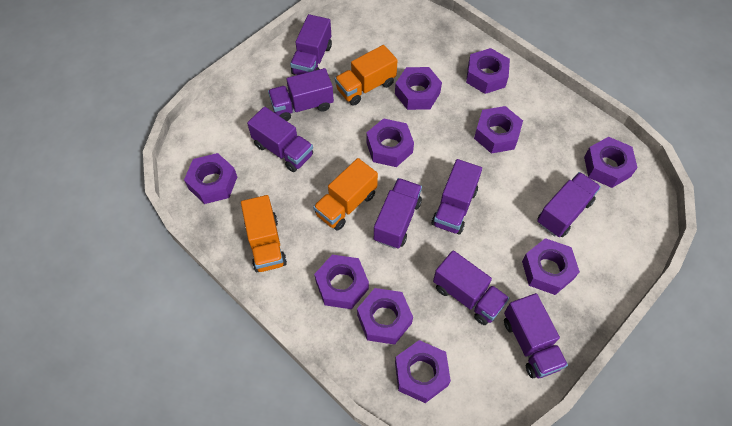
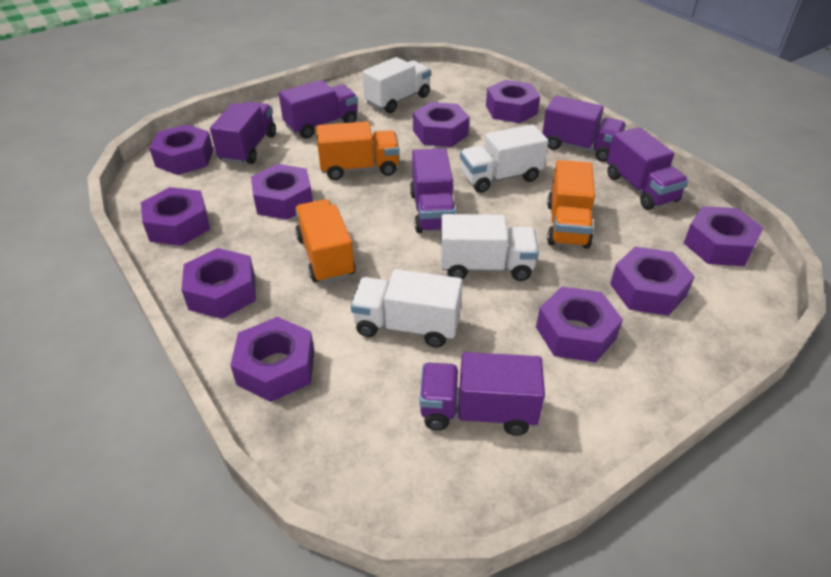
purple truck: 8 -> 6
white truck: 0 -> 4

